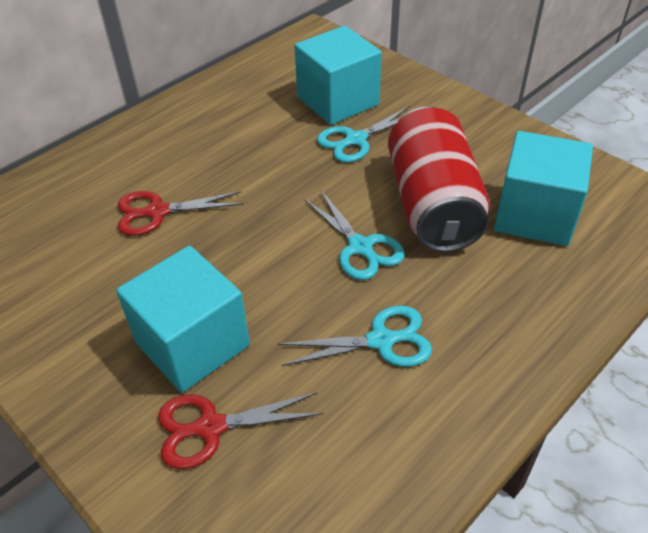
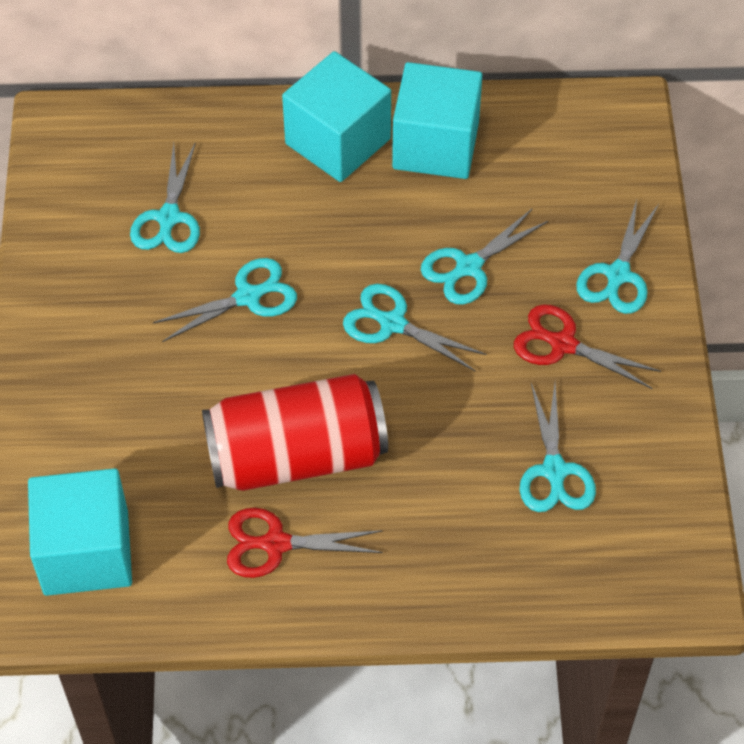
turquoise scissors: 3 -> 6

